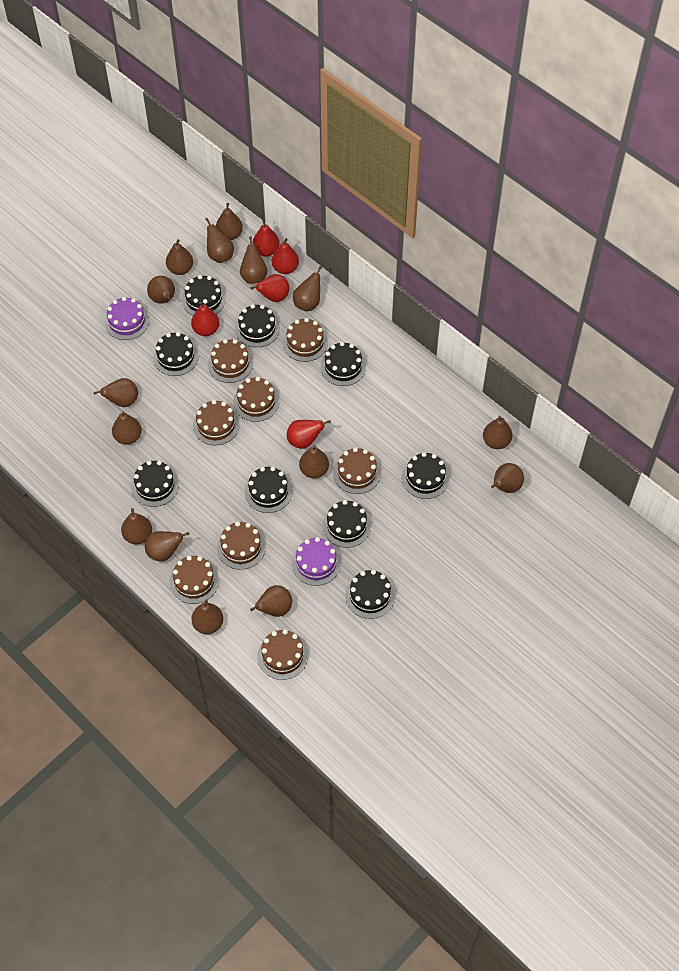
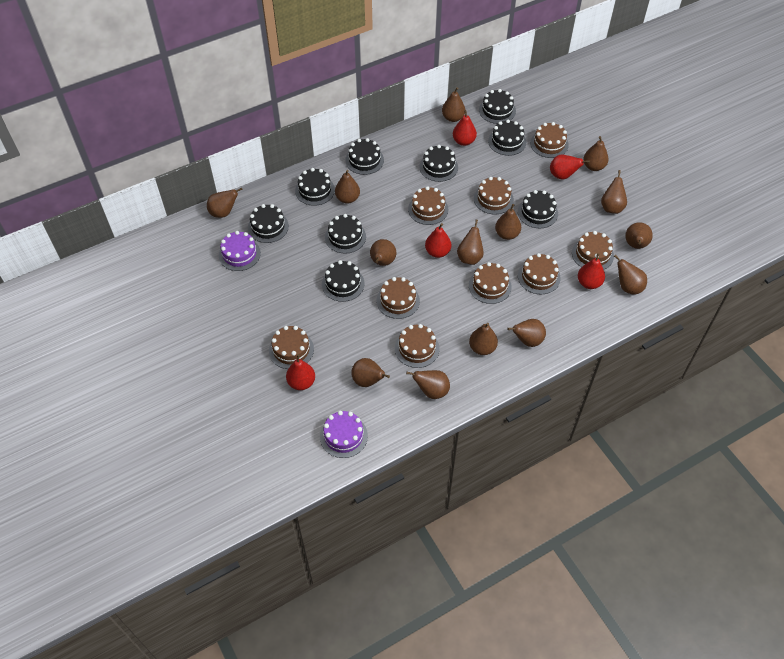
brown cake: 8 -> 9
brown pear: 15 -> 14

